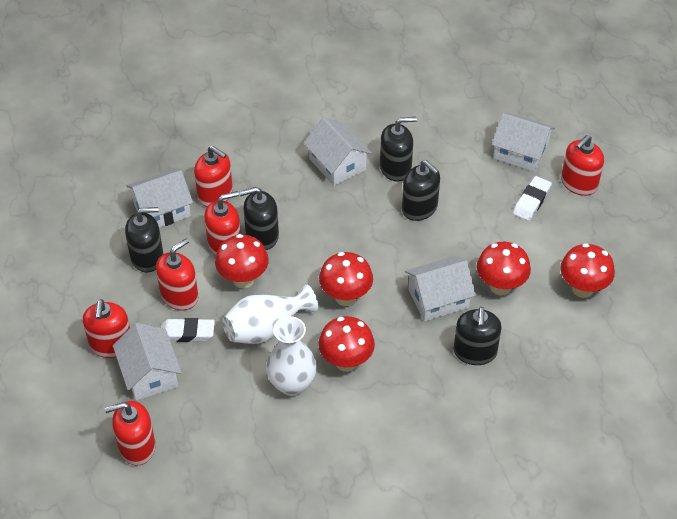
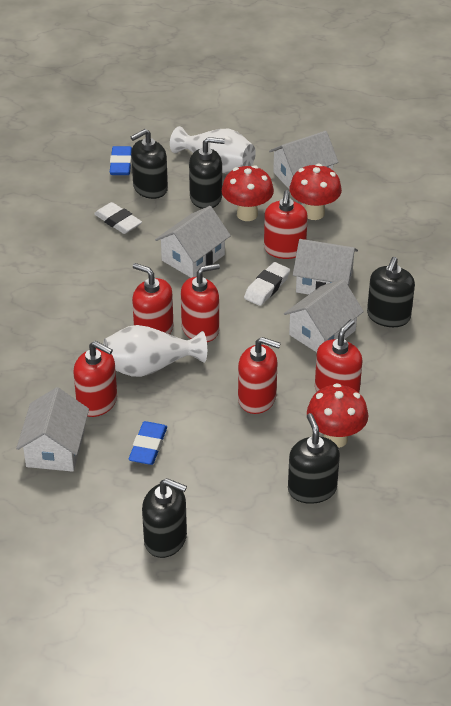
blue eraser: 0 -> 2
red mushroom: 5 -> 3

